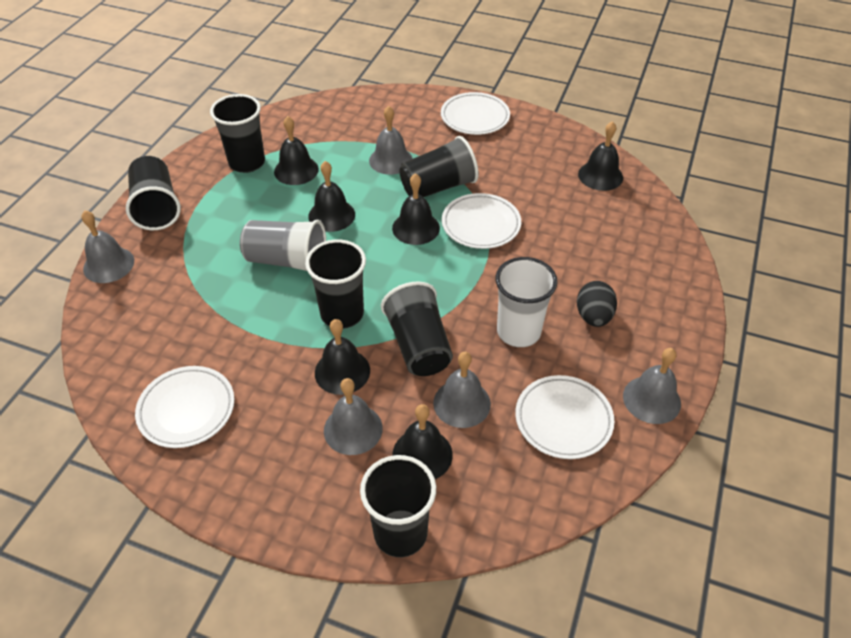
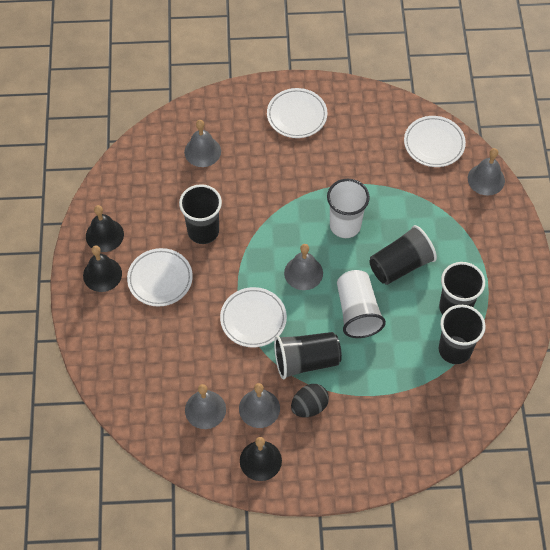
black bell: 6 -> 3
black cup: 6 -> 5
grey cup: 1 -> 0
white cup: 1 -> 2

